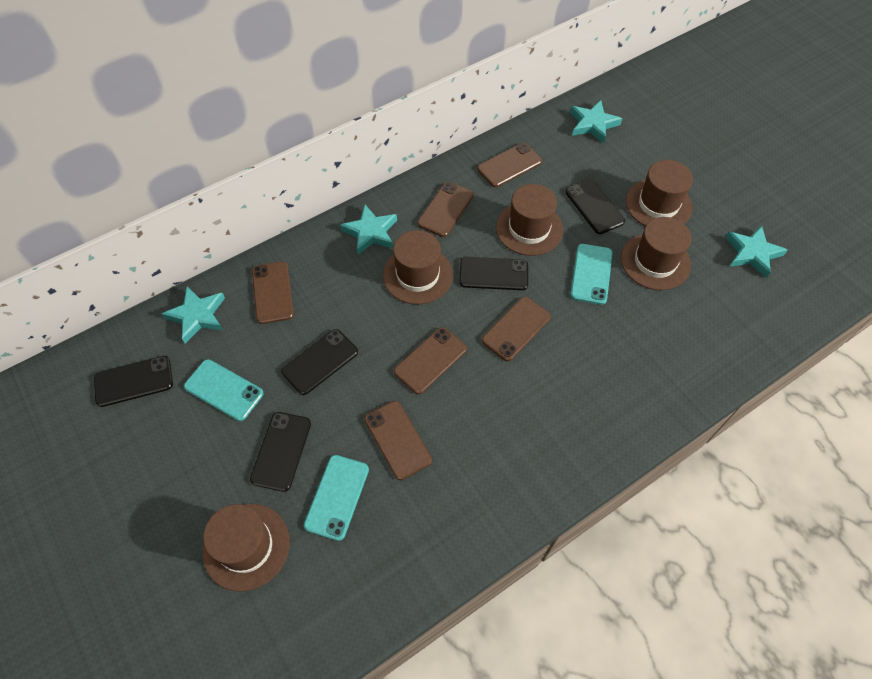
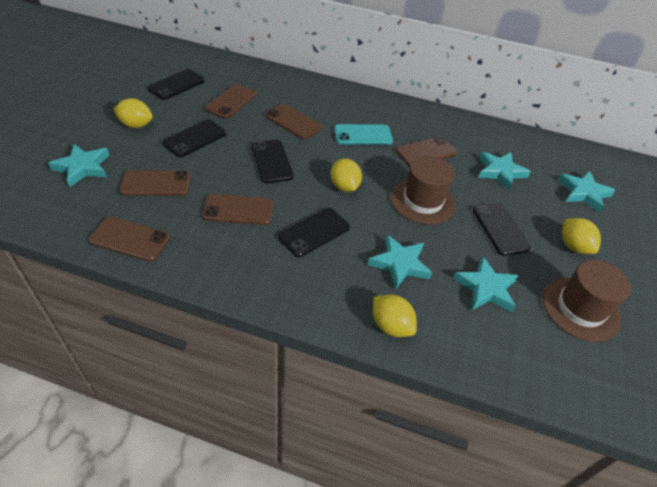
brown hat: 5 -> 2
turquoise phone: 3 -> 1
turquoise star: 4 -> 5
yellow lemon: 0 -> 4

